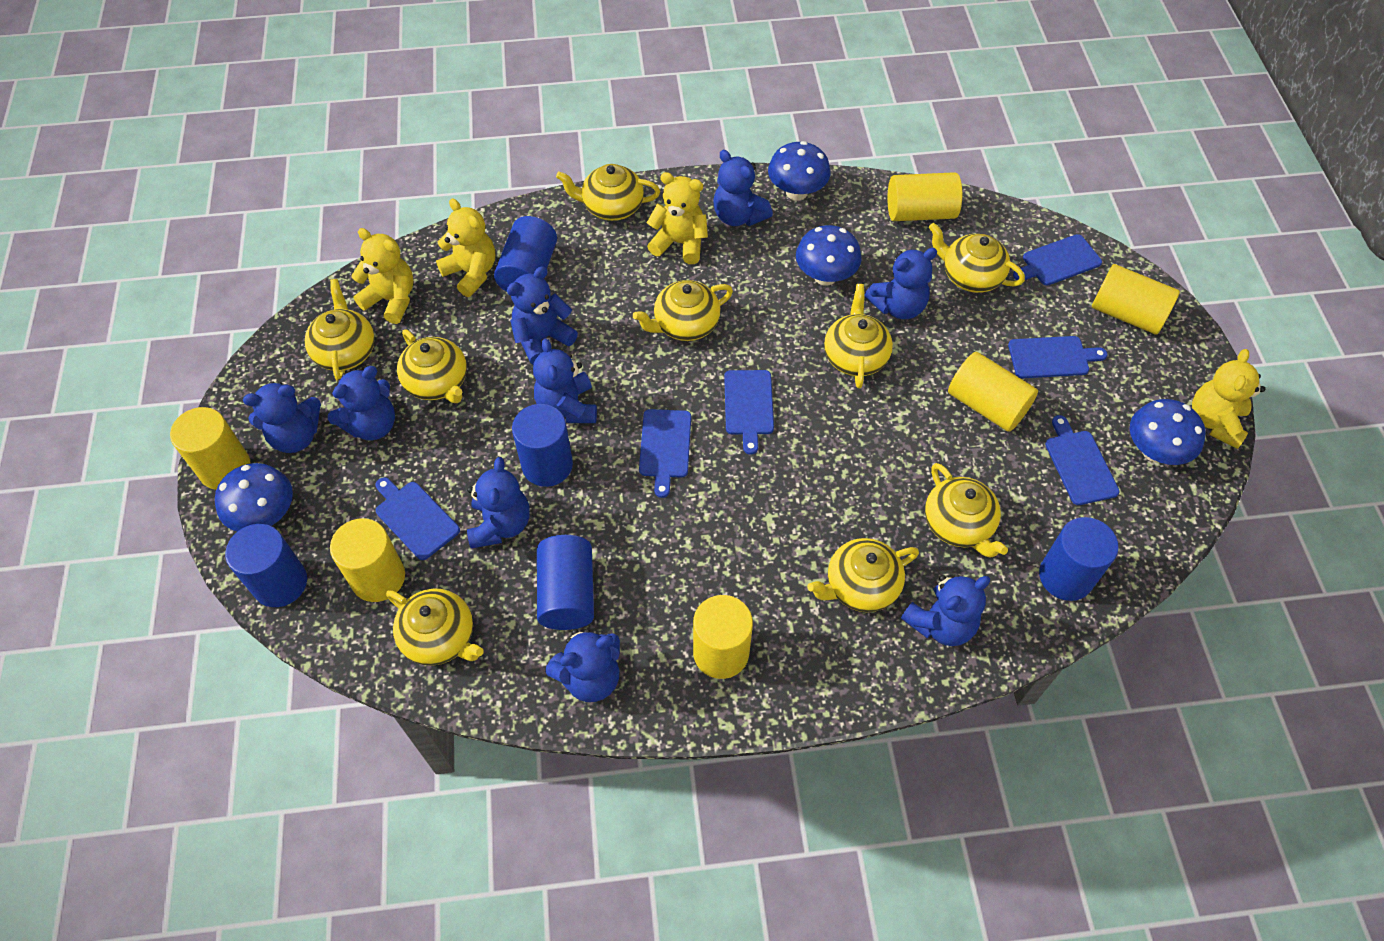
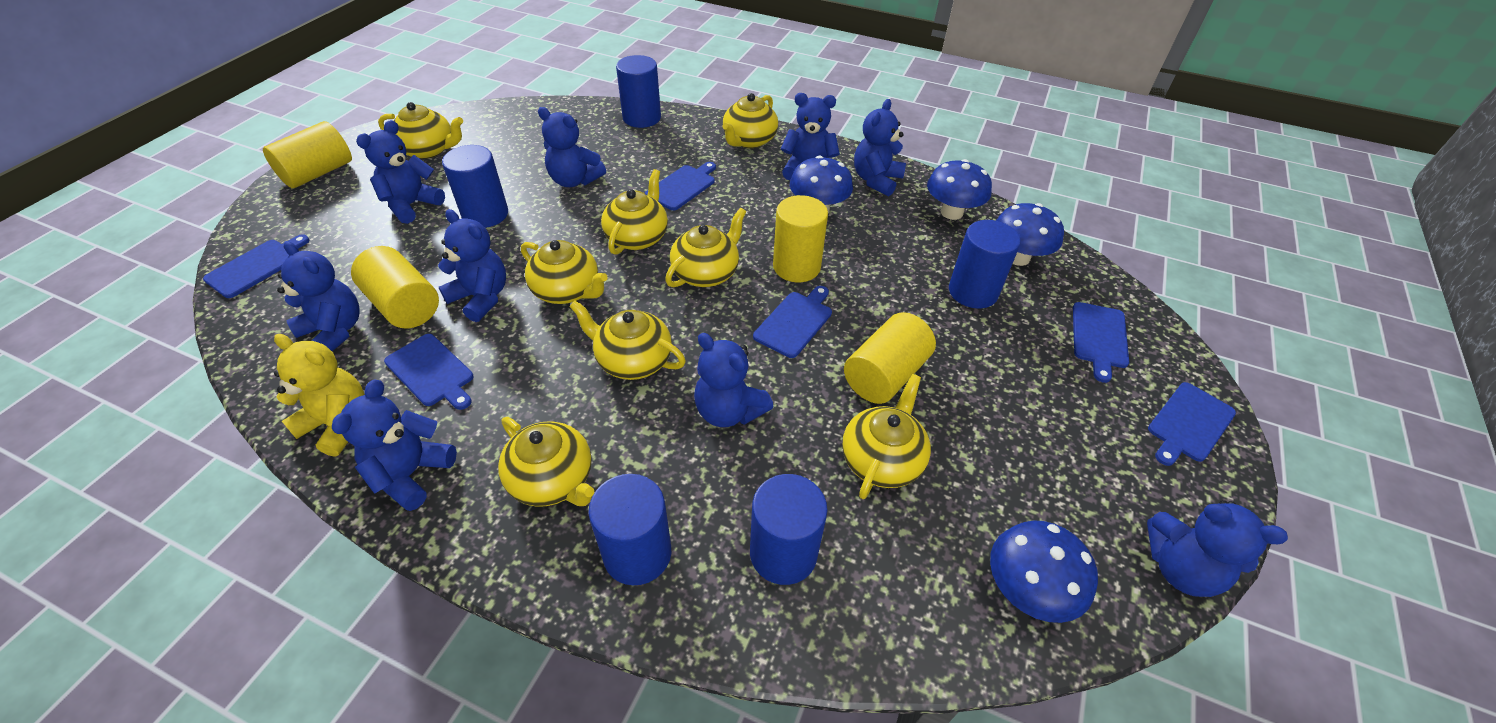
yellow cylinder: 6 -> 4
yellow teapot: 9 -> 8
yellow teddy bear: 4 -> 1

